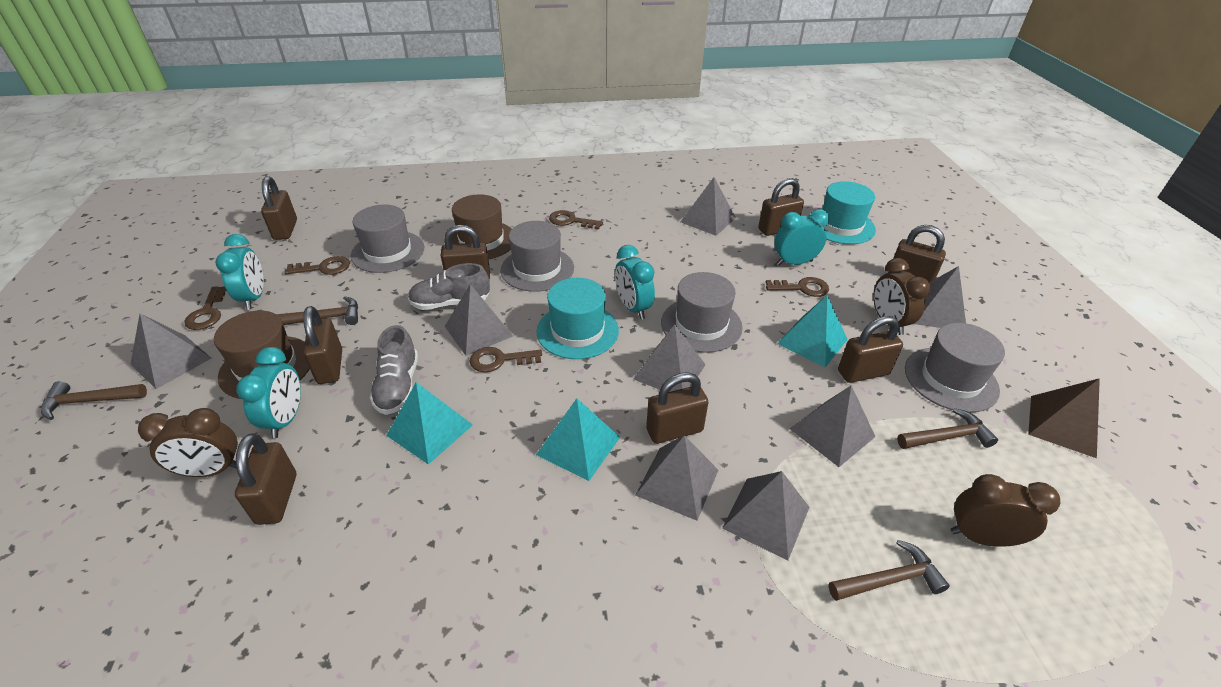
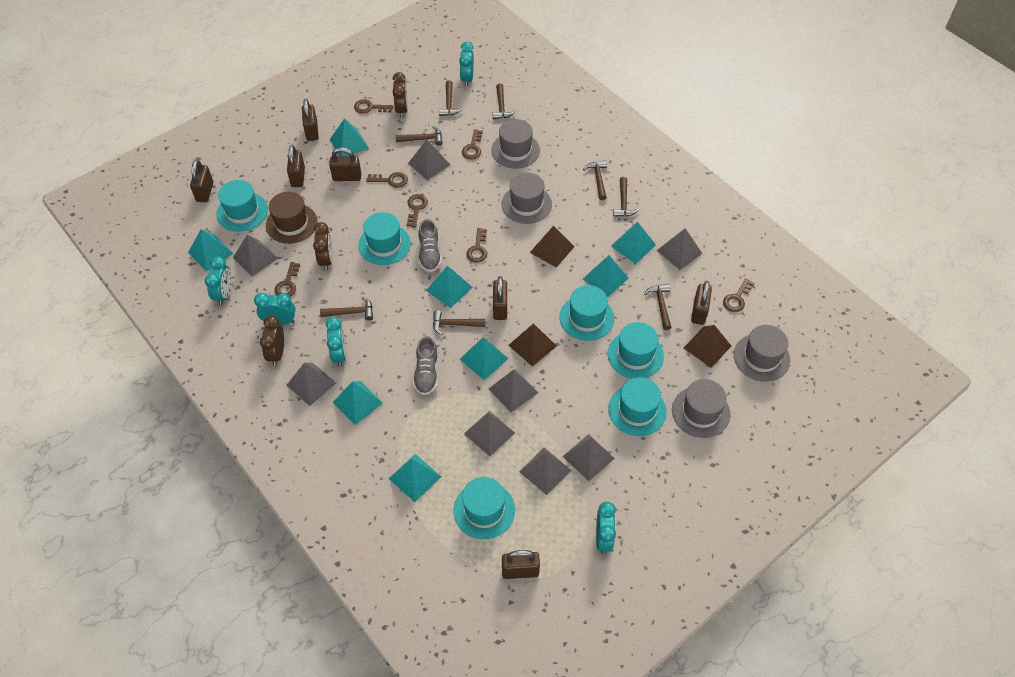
brown hammer: 4 -> 8
brown hat: 2 -> 1
brown key: 5 -> 7
brown padlock: 8 -> 7
brown pyramid: 1 -> 3
turquoise clock: 4 -> 5
turquoise hat: 2 -> 6
turquoise pyramid: 3 -> 8

